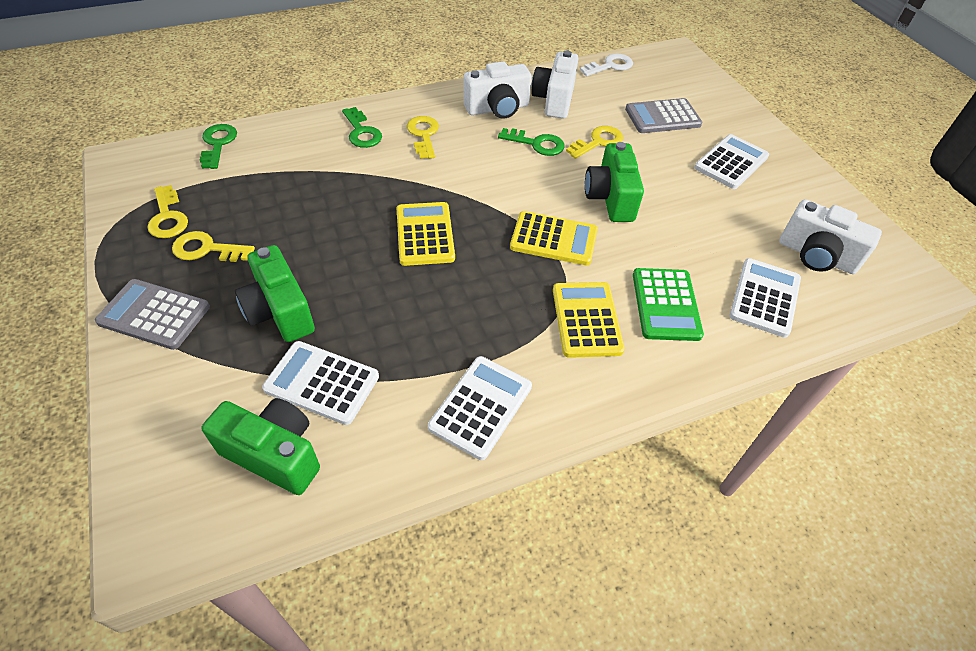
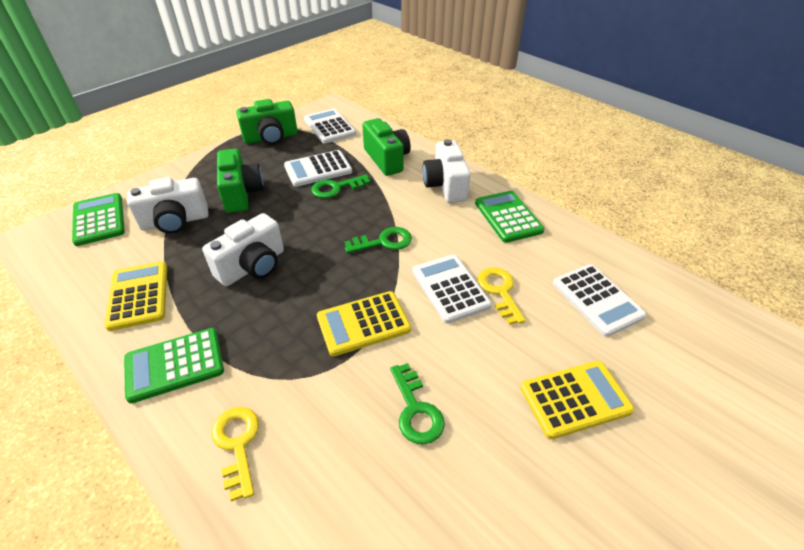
green calculator: 1 -> 3
grey calculator: 2 -> 0
white key: 1 -> 0
yellow key: 4 -> 2

